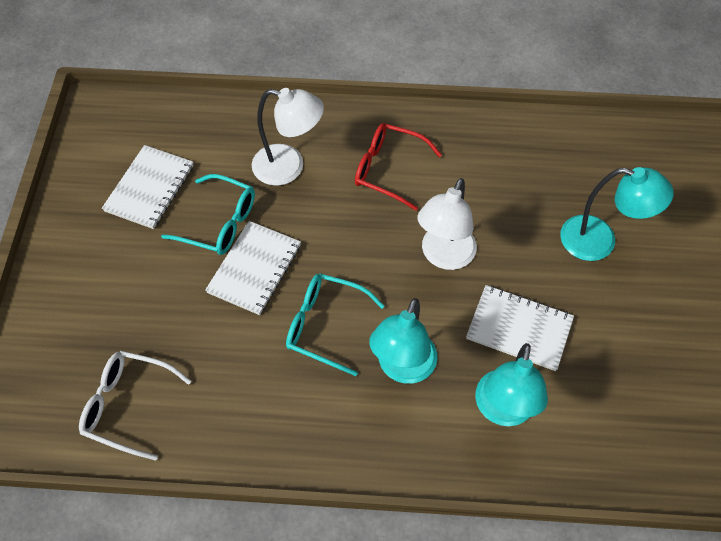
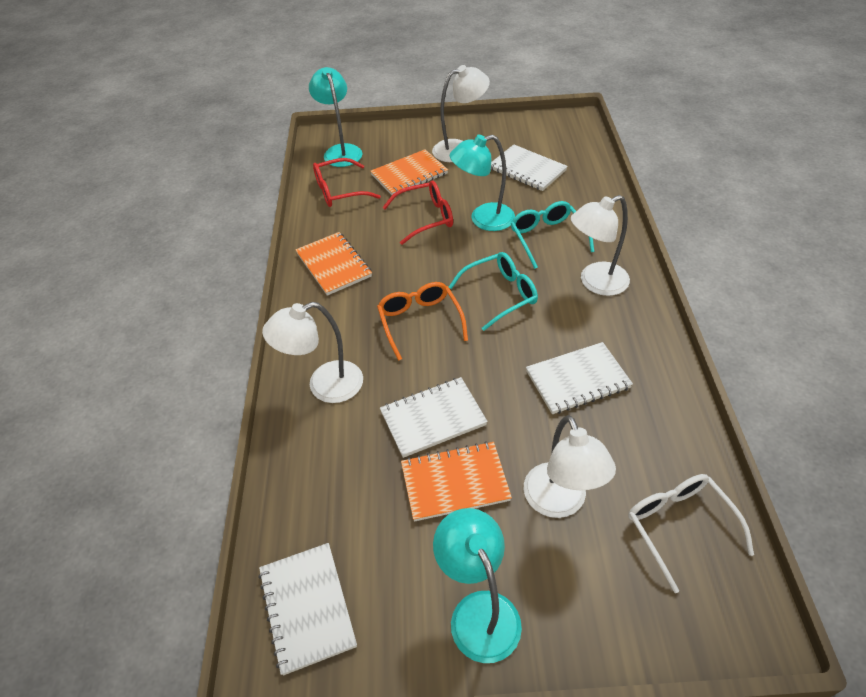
orange glasses: 0 -> 1
orange notebook: 0 -> 3
red glasses: 1 -> 2
white lamp: 2 -> 4
white notebook: 3 -> 4

